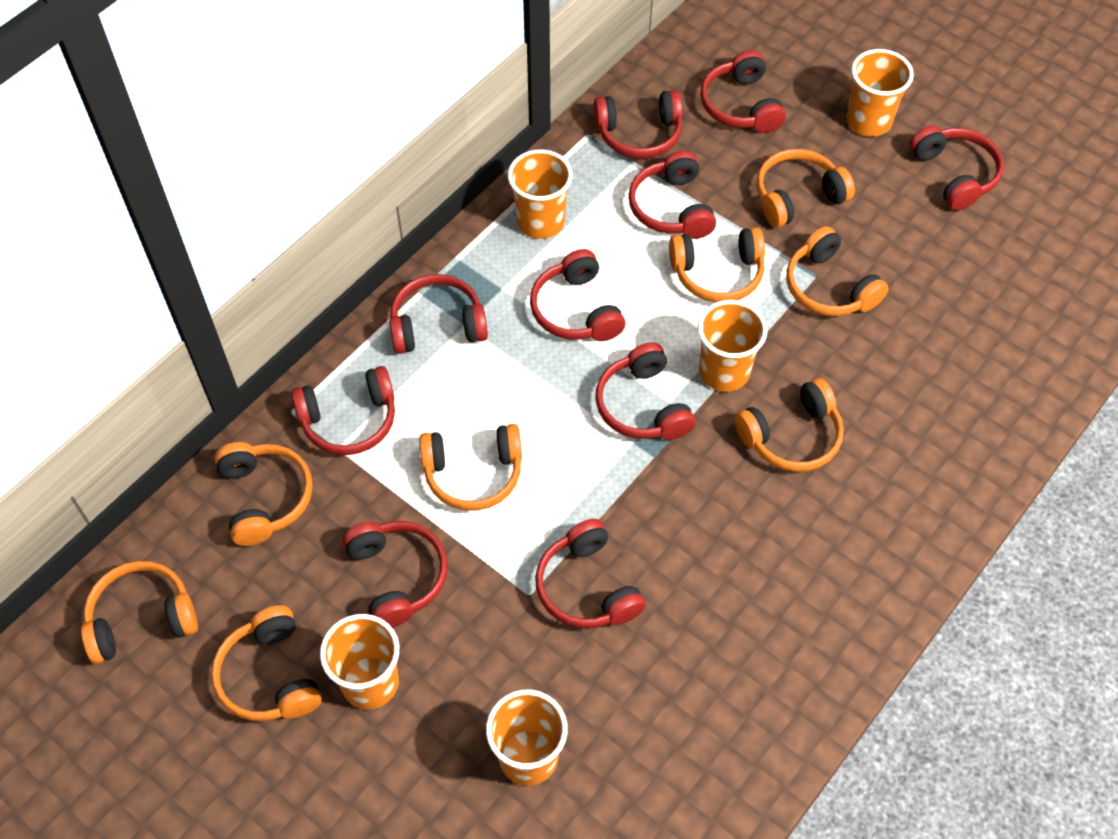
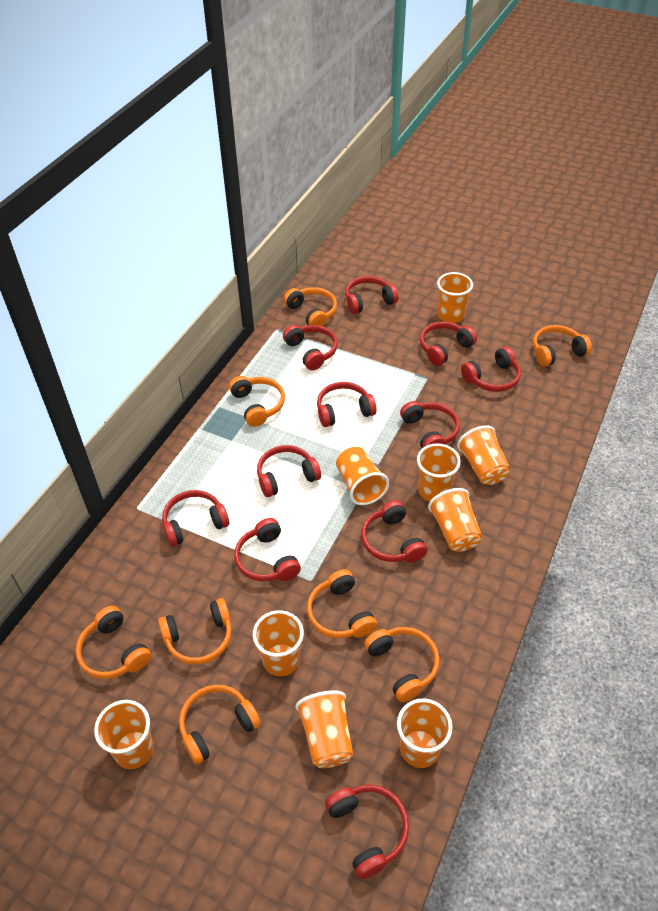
orange cup: 5 -> 9
red headphones: 10 -> 11

